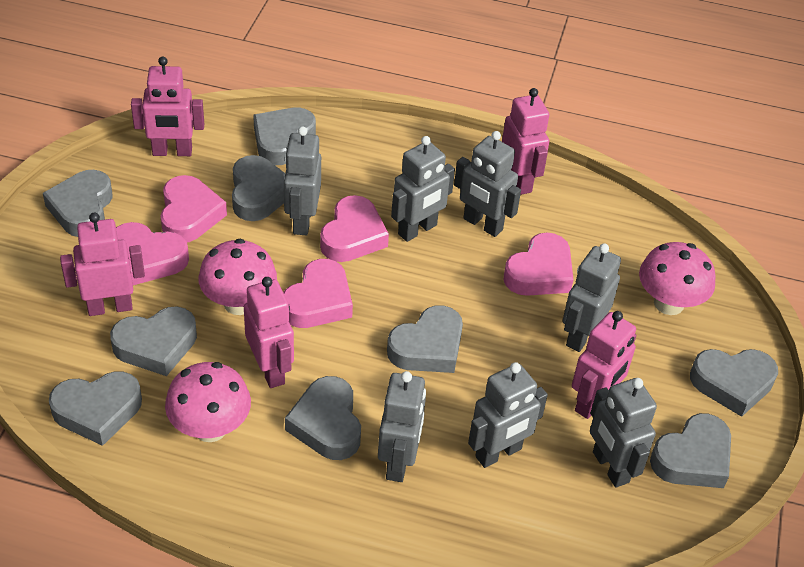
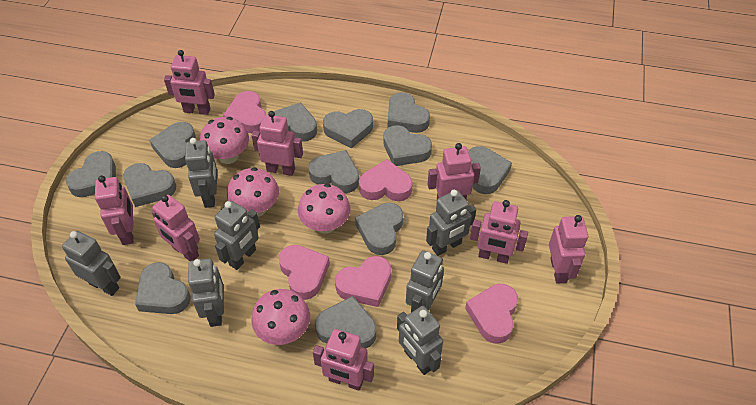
grey heart: 9 -> 12
pink mushroom: 3 -> 4
pink robot: 5 -> 8

